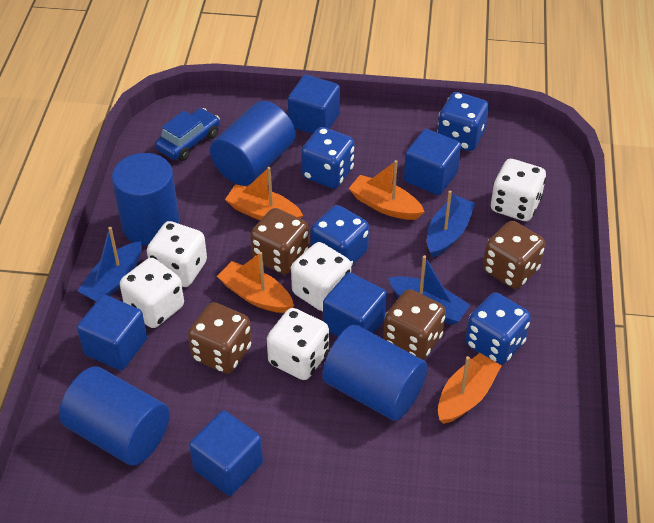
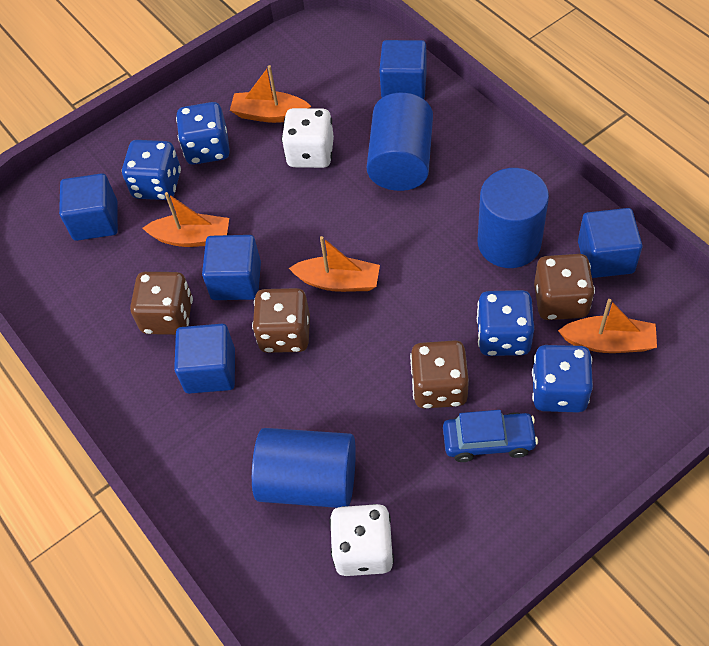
blue boat: 3 -> 0
blue cylinder: 4 -> 3
white dice: 5 -> 2

